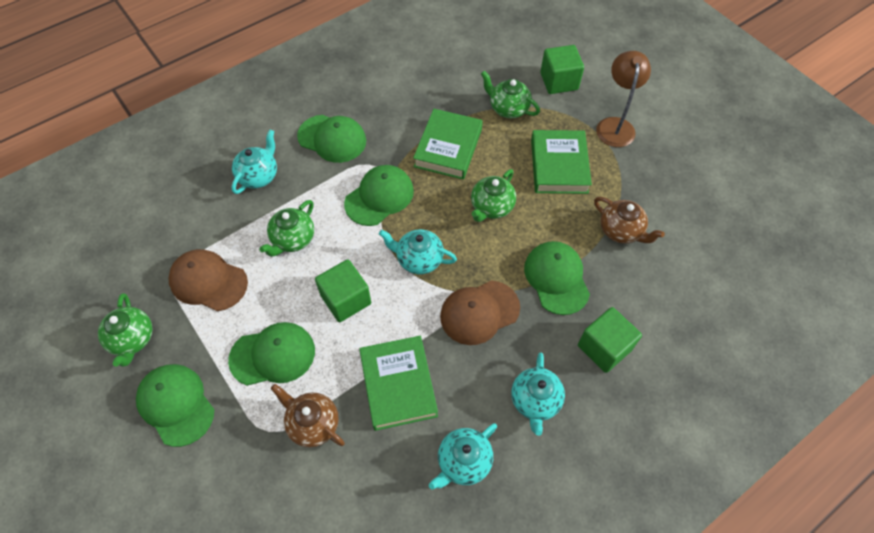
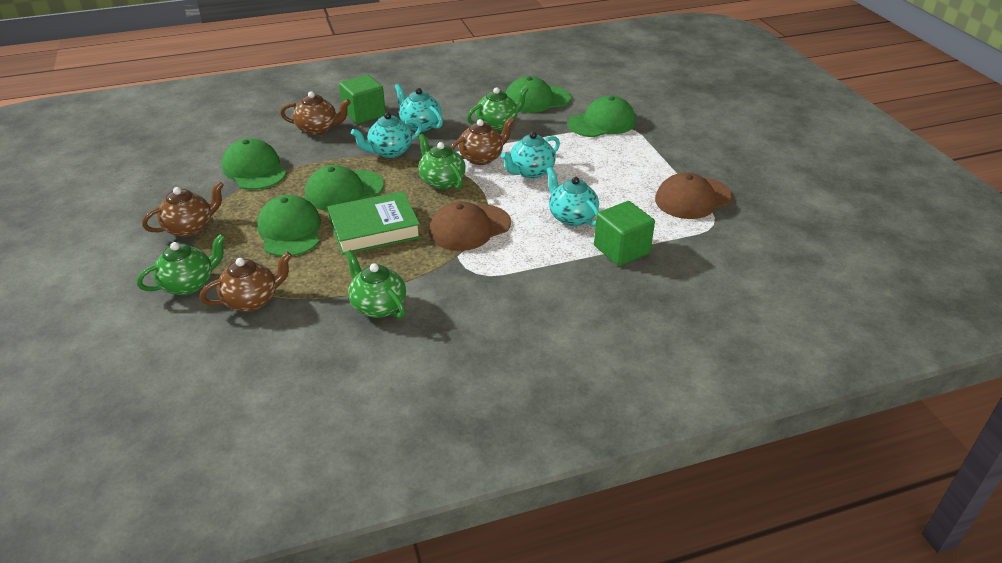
brown lamp: 1 -> 0
brown teapot: 2 -> 4
green book: 3 -> 1
green cube: 3 -> 2

